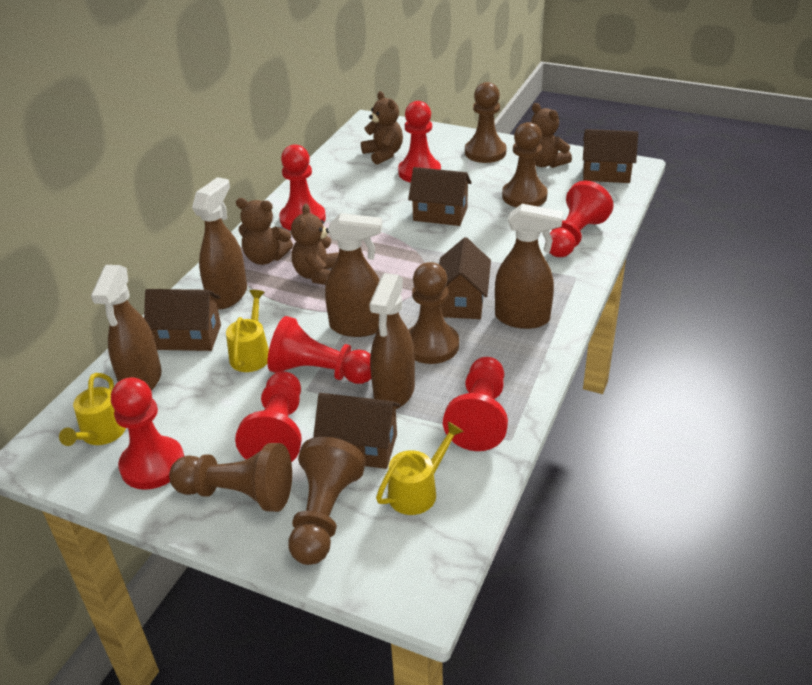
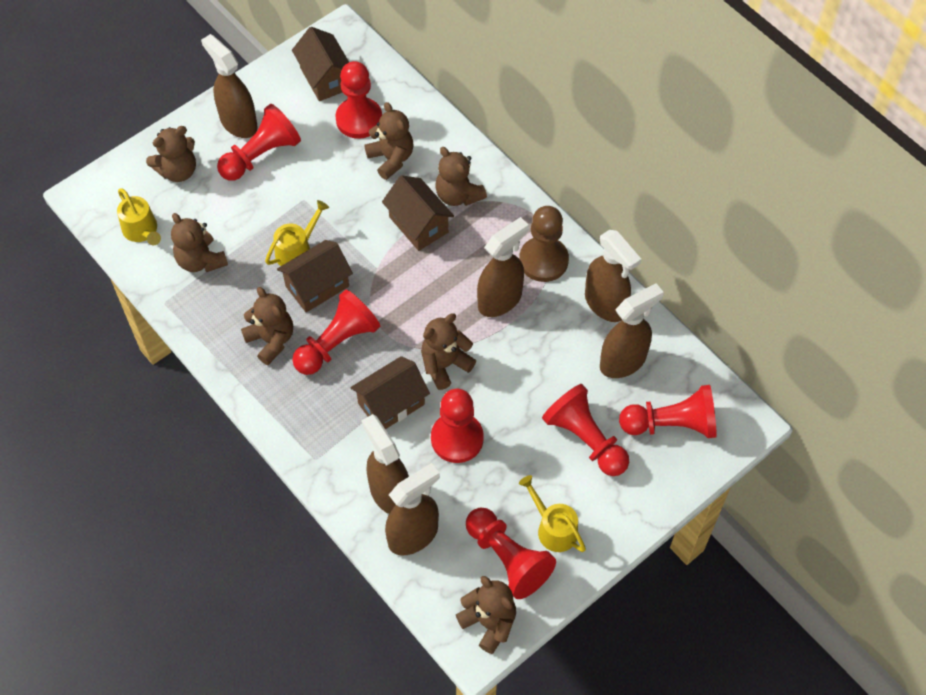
brown house: 5 -> 4
brown pawn: 5 -> 1
brown spray bottle: 5 -> 6
brown teddy bear: 4 -> 7

